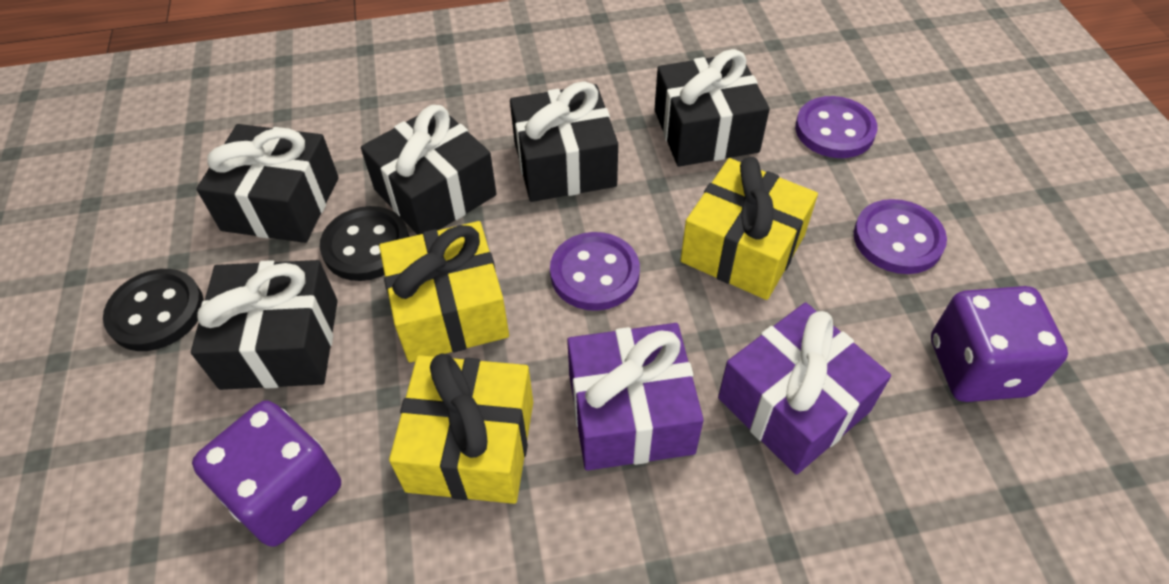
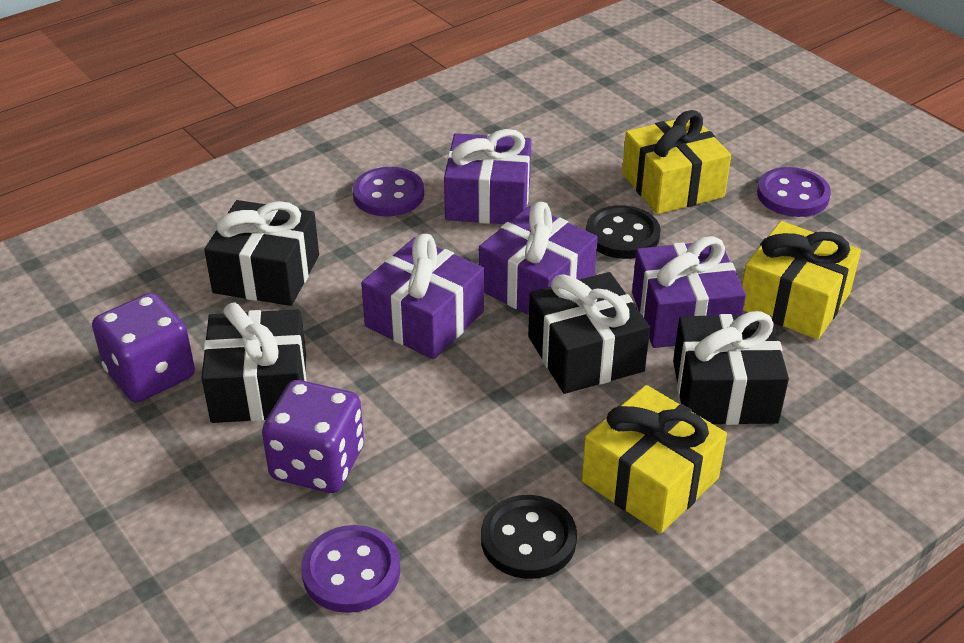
black gift: 5 -> 4
purple gift: 2 -> 4

